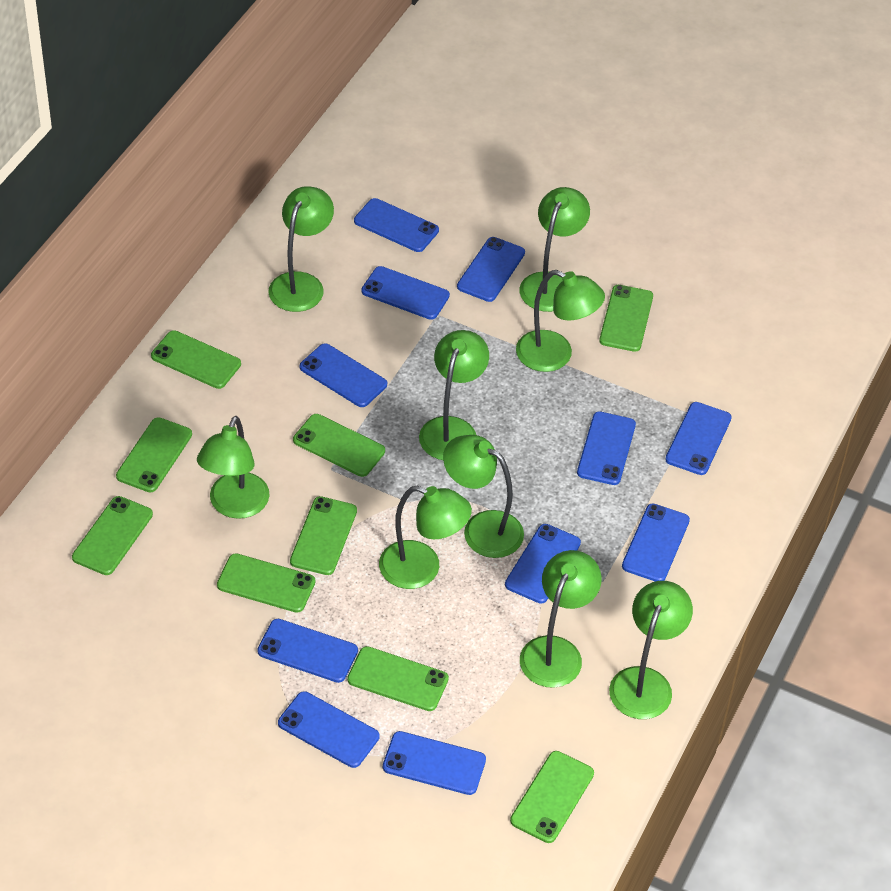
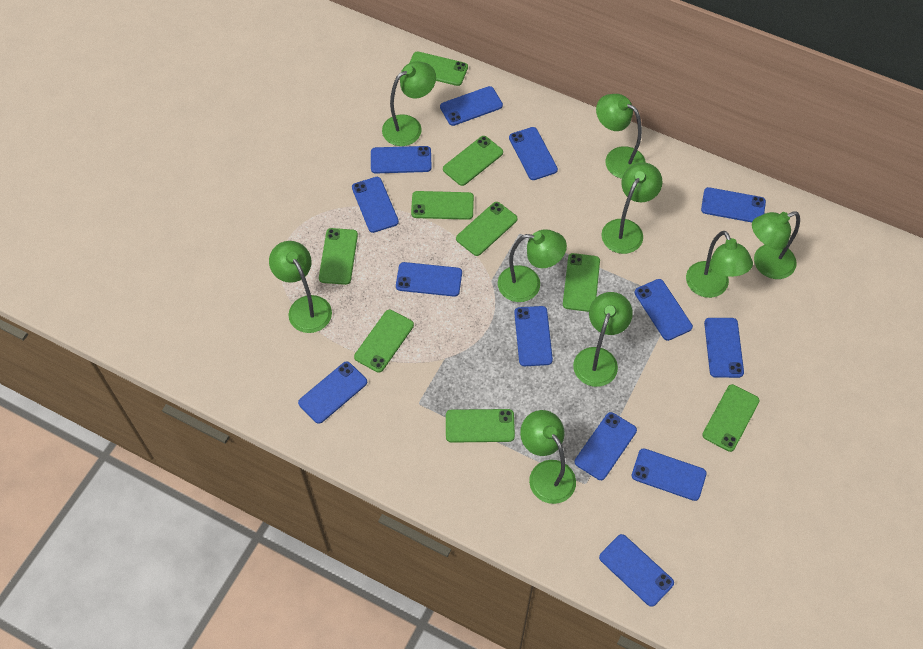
blue phone: 11 -> 13

